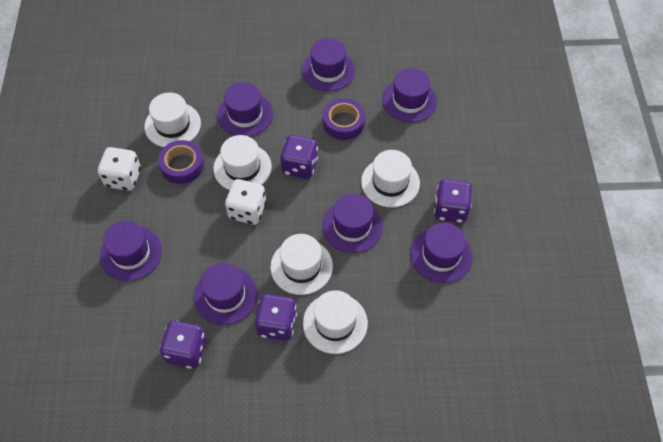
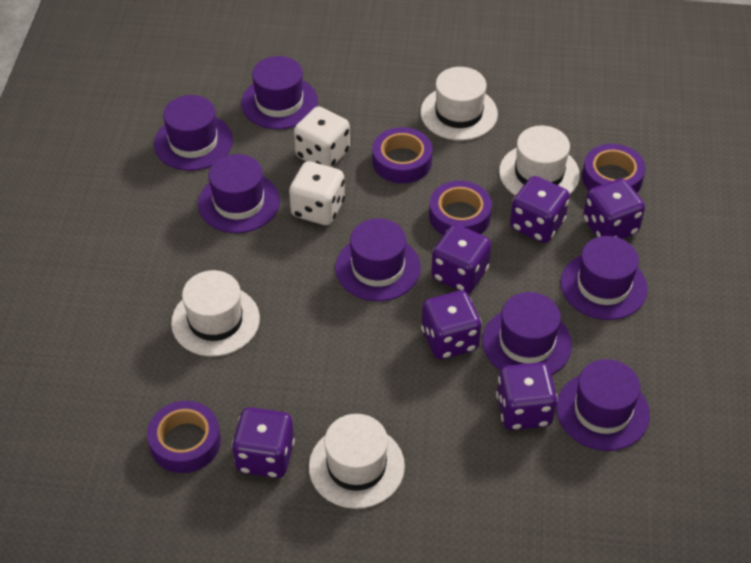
purple dice: 4 -> 6
purple tape: 2 -> 4
white hat: 5 -> 4

